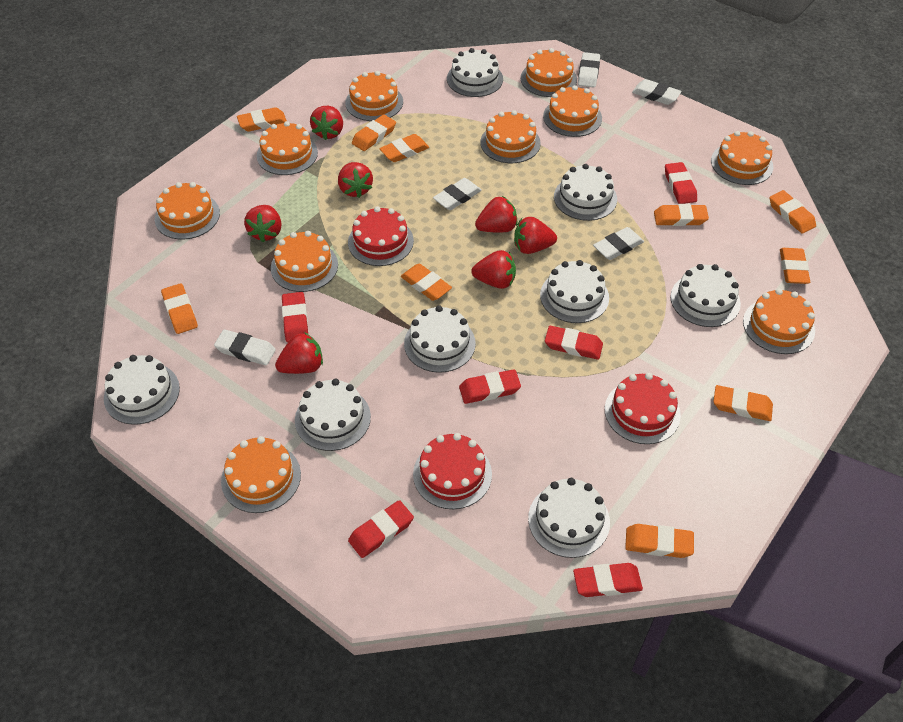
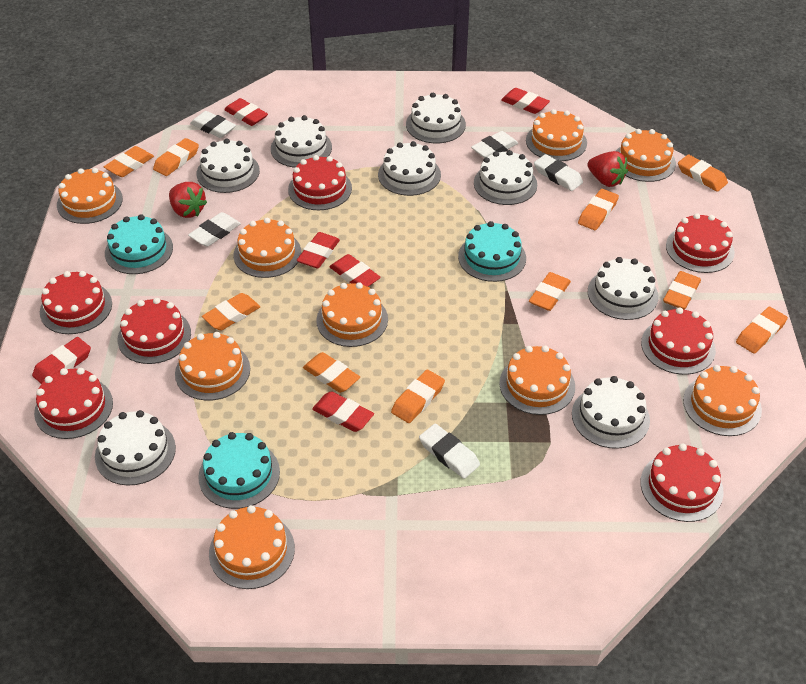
orange cake: 10 -> 9
red cake: 3 -> 7
red strawberry: 7 -> 2
turquoise cake: 0 -> 3

